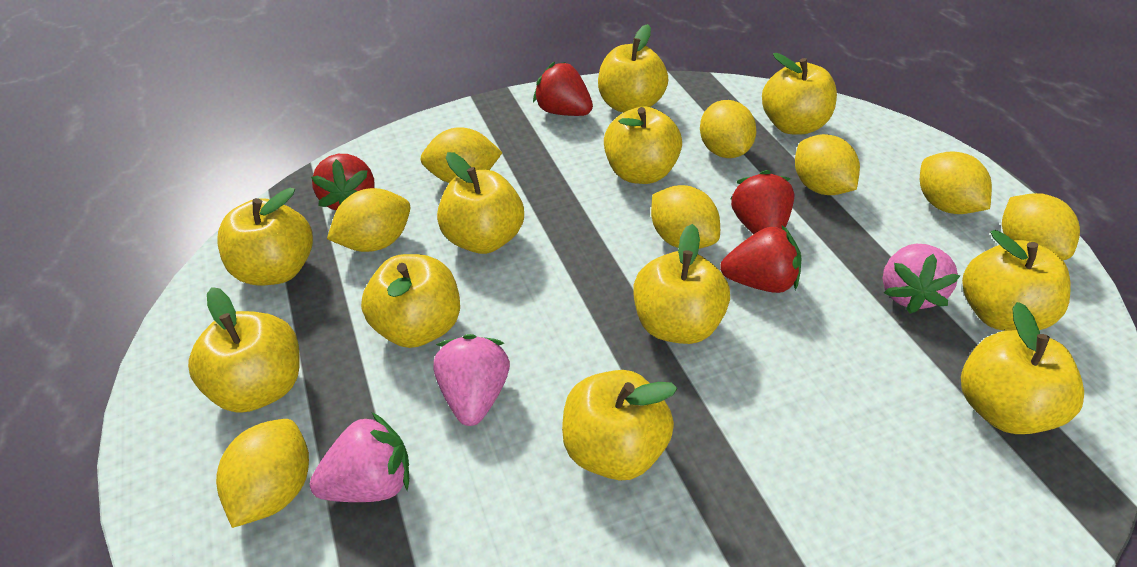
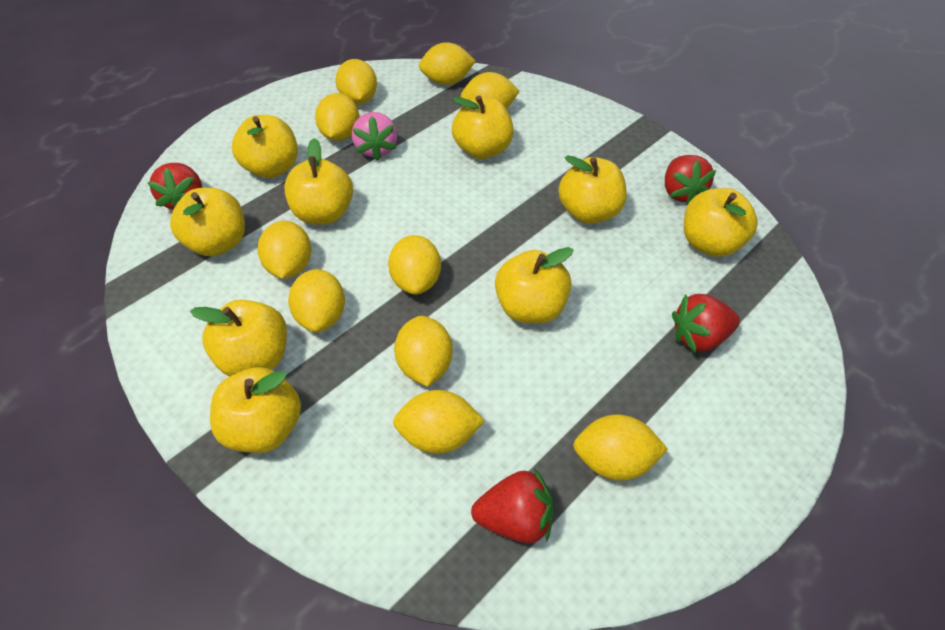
pink strawberry: 3 -> 1
yellow apple: 11 -> 9
yellow lemon: 8 -> 10

